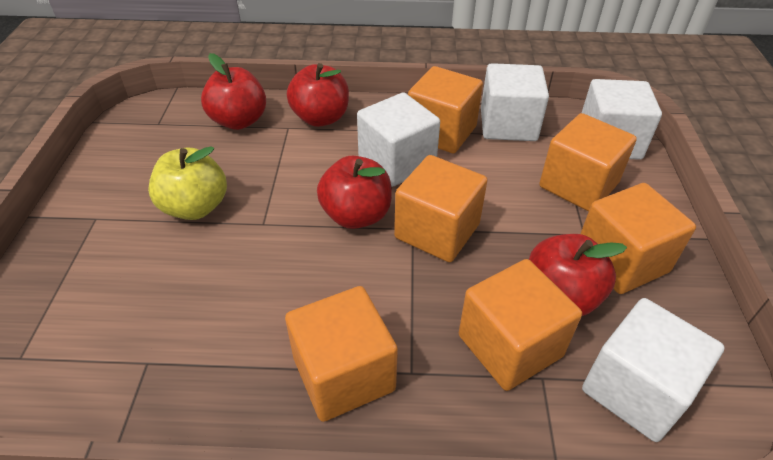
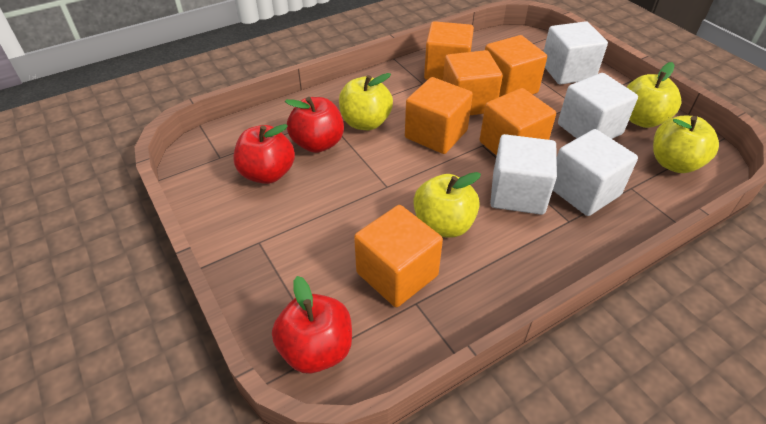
red apple: 4 -> 3
yellow apple: 1 -> 4

